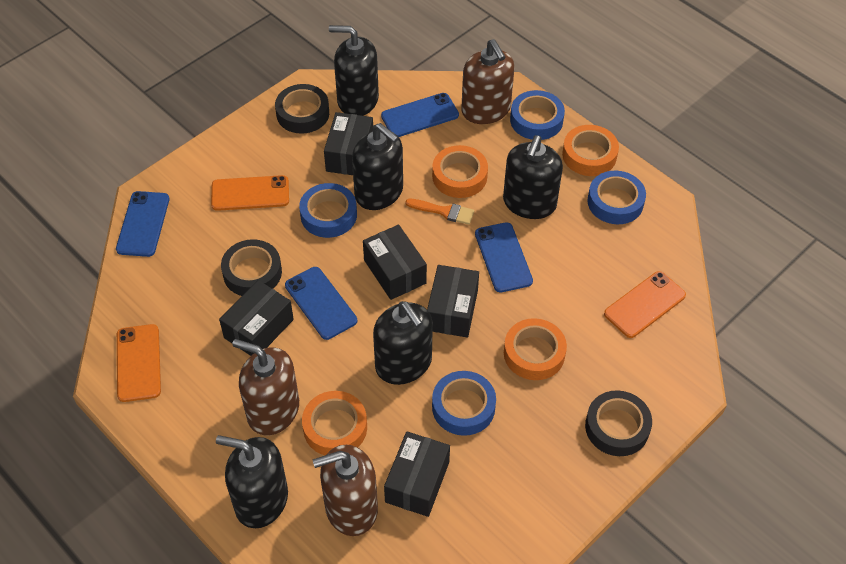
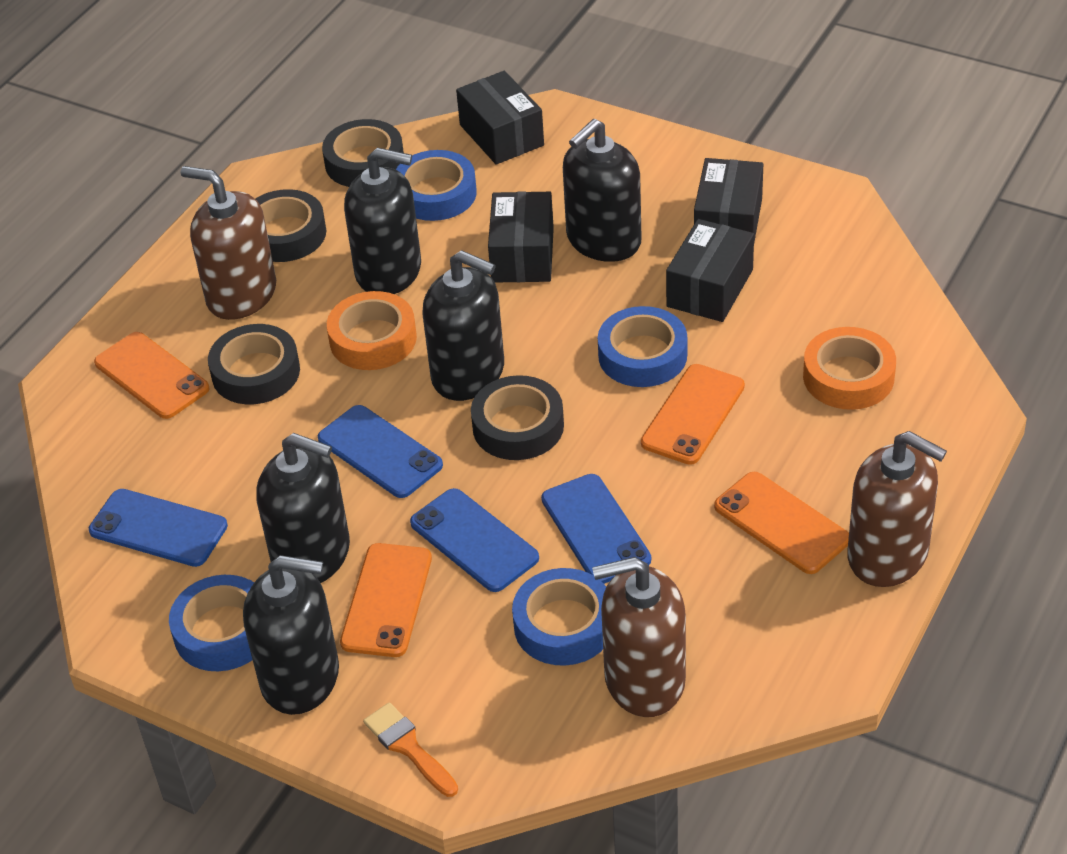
black box: 5 -> 4
black tape: 3 -> 4
orange phone: 3 -> 4
orange tape: 4 -> 2

